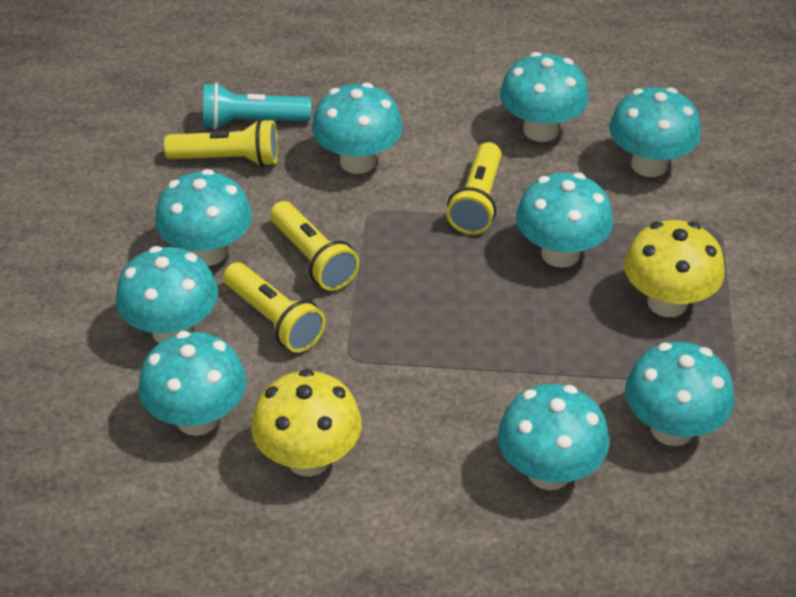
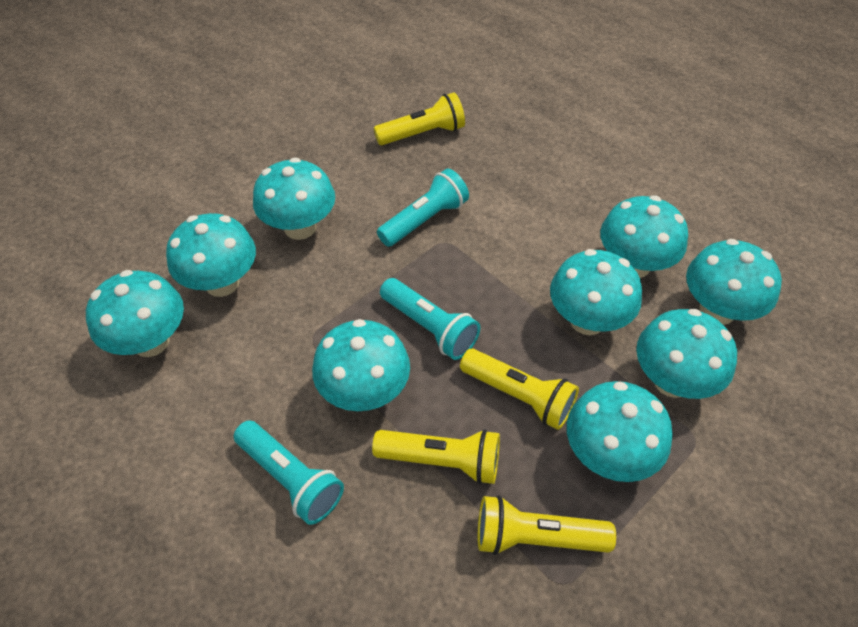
turquoise flashlight: 1 -> 3
yellow mushroom: 2 -> 0

